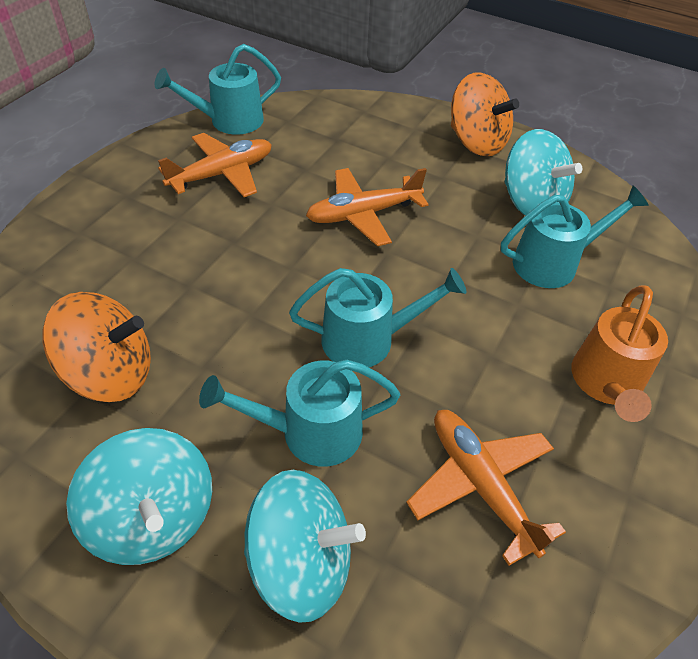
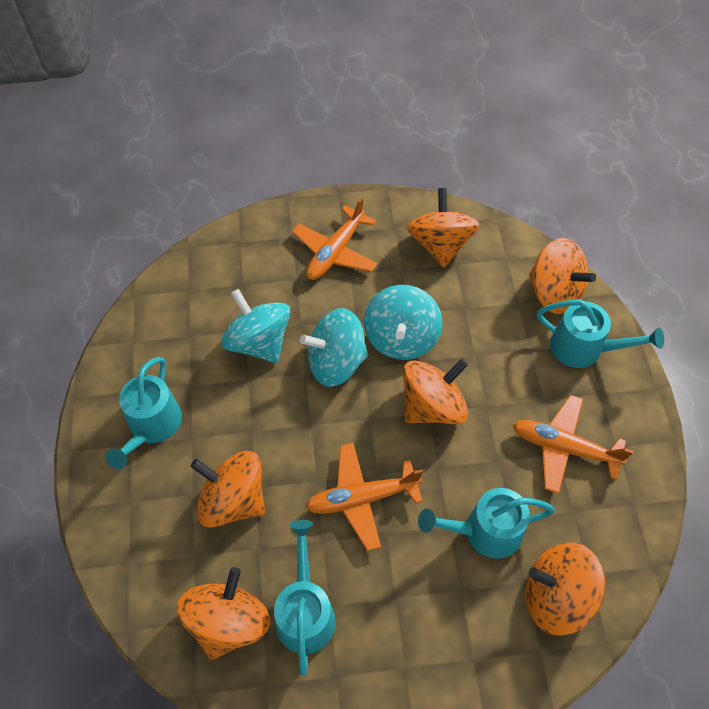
orange spinning top: 2 -> 6
orange watering can: 1 -> 0

